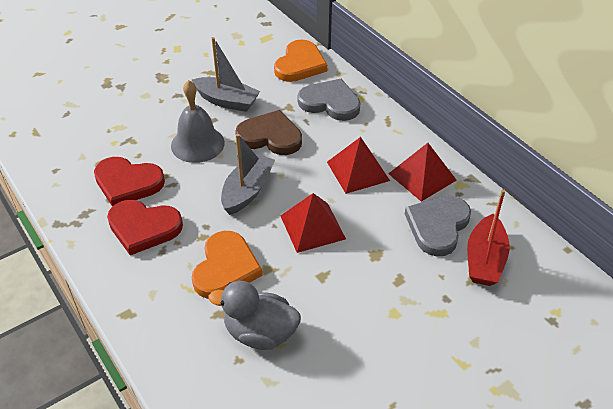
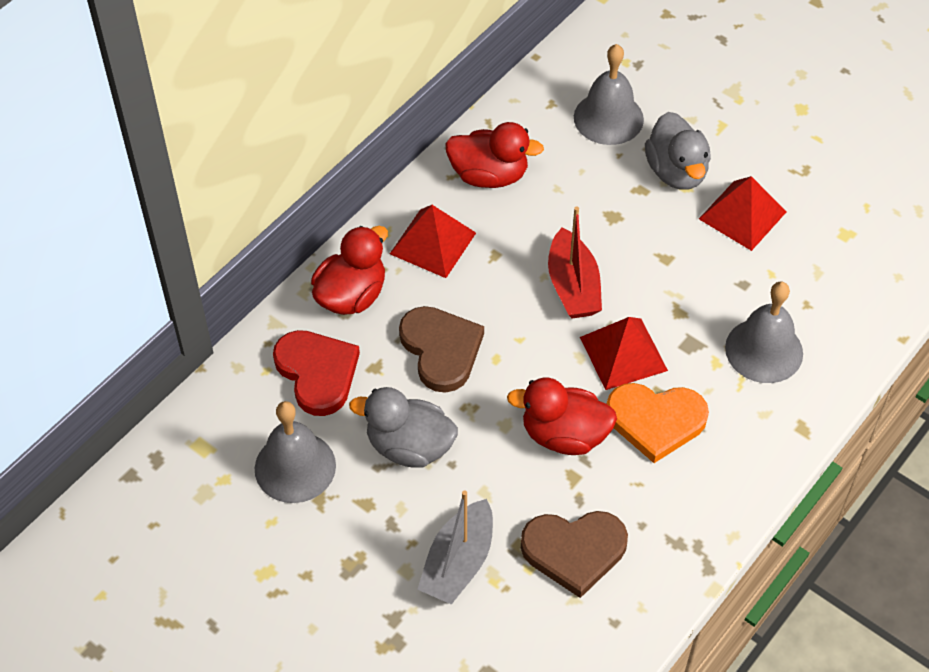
brown heart: 1 -> 2
grey bell: 1 -> 3
grey boat: 2 -> 1
grey duck: 1 -> 2
grey heart: 2 -> 0
orange heart: 2 -> 1
red duck: 0 -> 3
red heart: 2 -> 1

